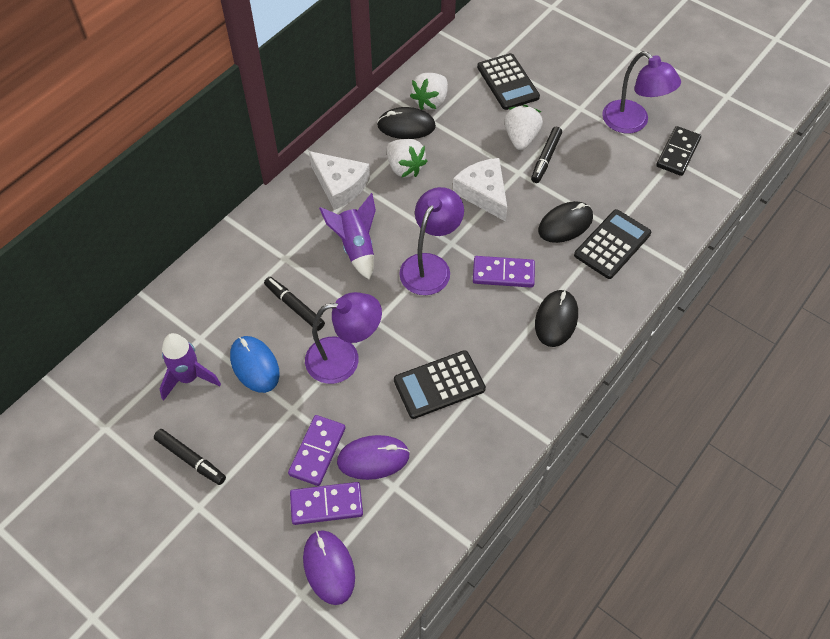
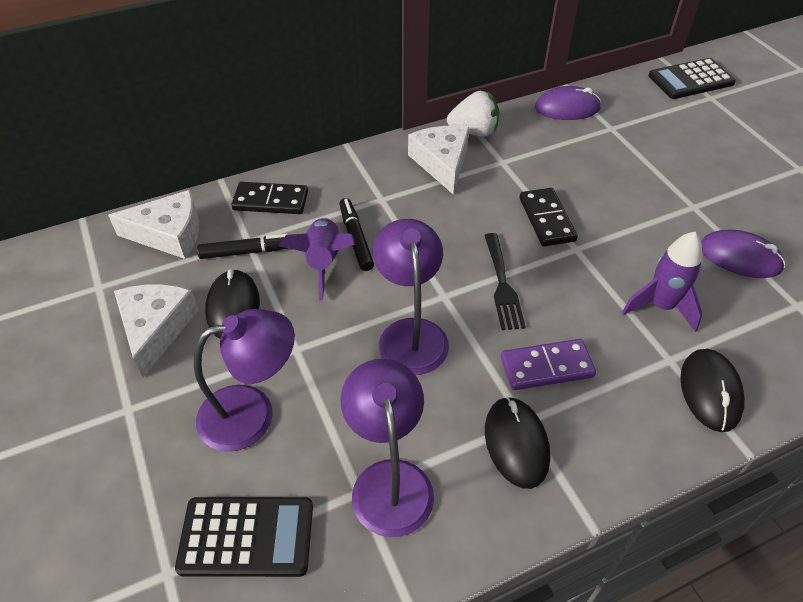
black calculator: 3 -> 2
black domino: 1 -> 2
black fork: 0 -> 1
black marker: 3 -> 2
blue mouse: 1 -> 0
purple domino: 3 -> 1
white cheese: 2 -> 3
white strawberry: 3 -> 1

